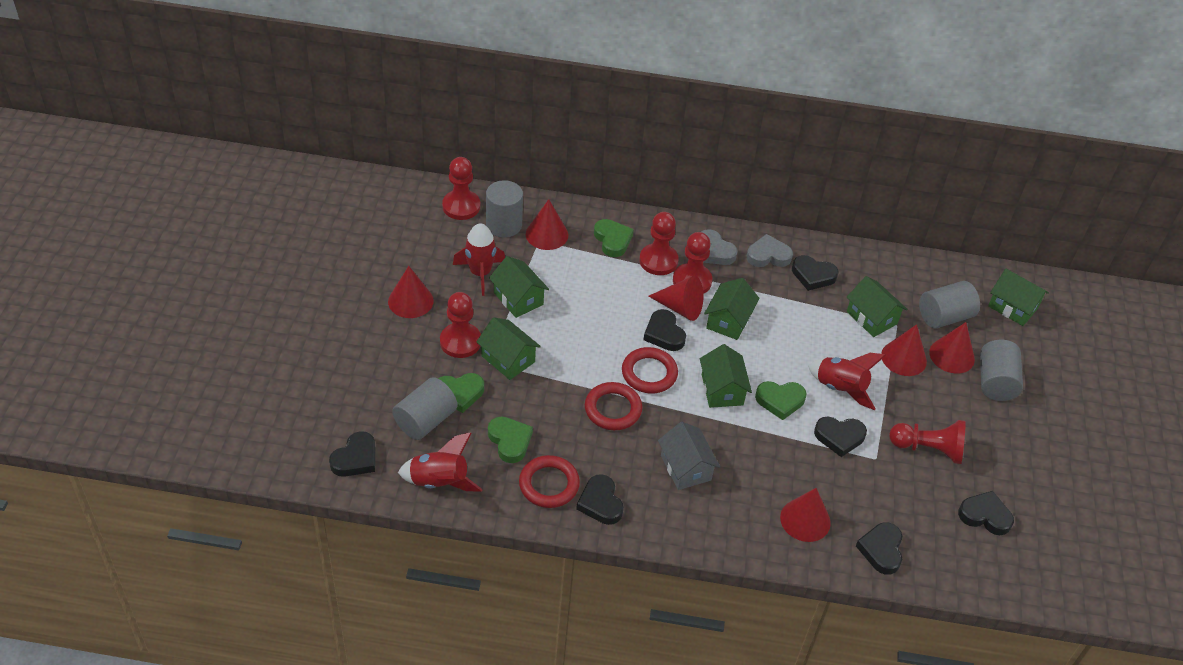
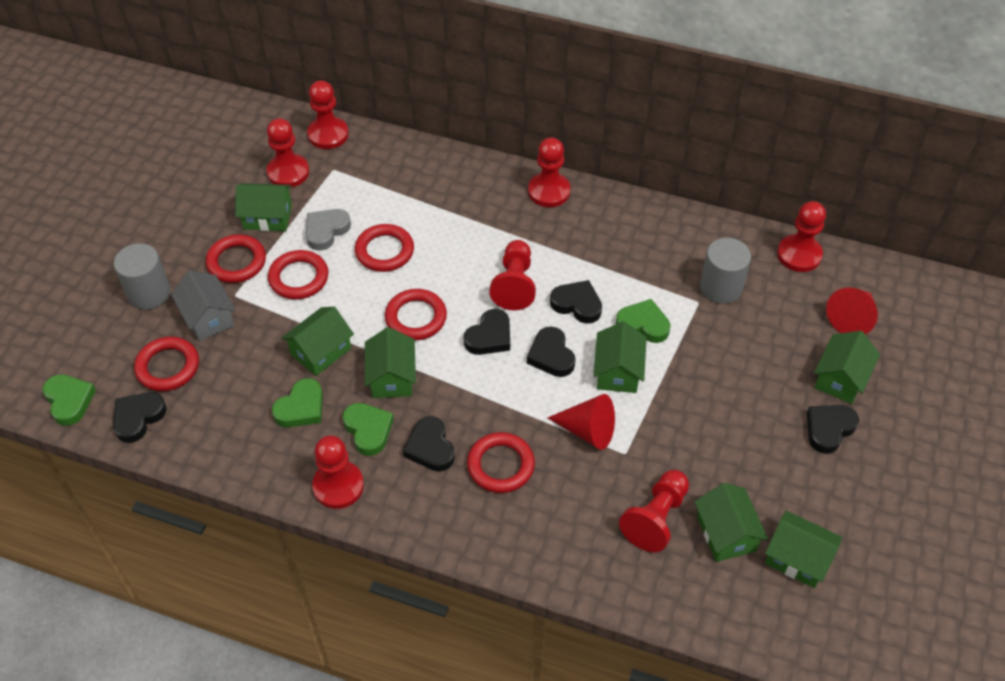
black heart: 7 -> 6
green house: 6 -> 7
grey cylinder: 4 -> 2
grey heart: 2 -> 1
red cone: 6 -> 2
red pawn: 5 -> 7
red ring: 3 -> 6
red rocket: 3 -> 0

